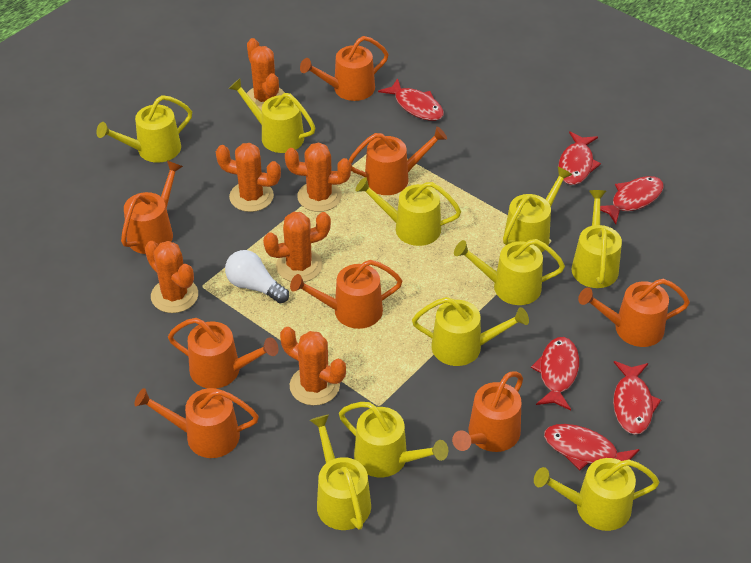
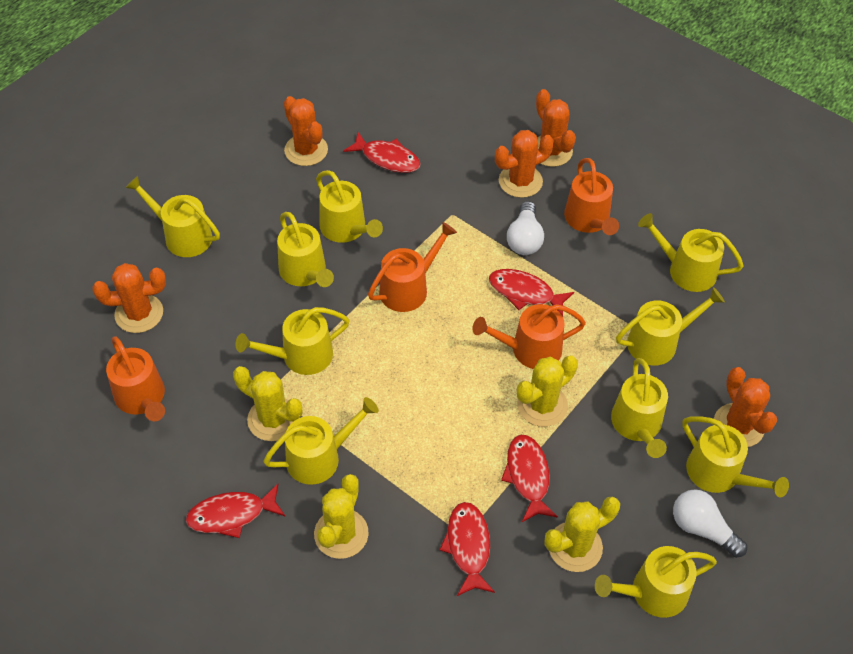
orange cactus: 6 -> 5
orange watering can: 8 -> 4
red fish: 6 -> 5
white light bulb: 1 -> 2
yellow cactus: 0 -> 4

